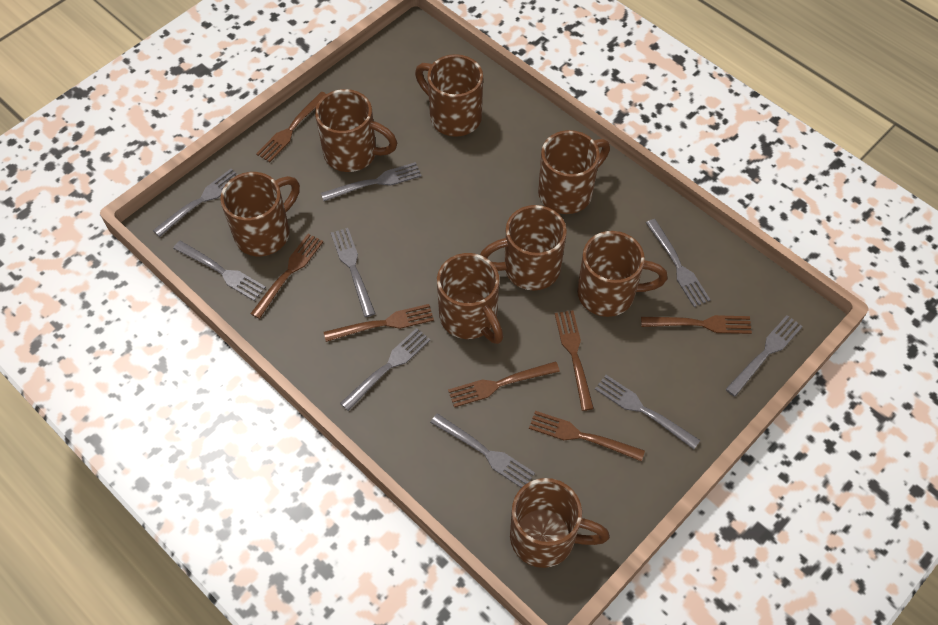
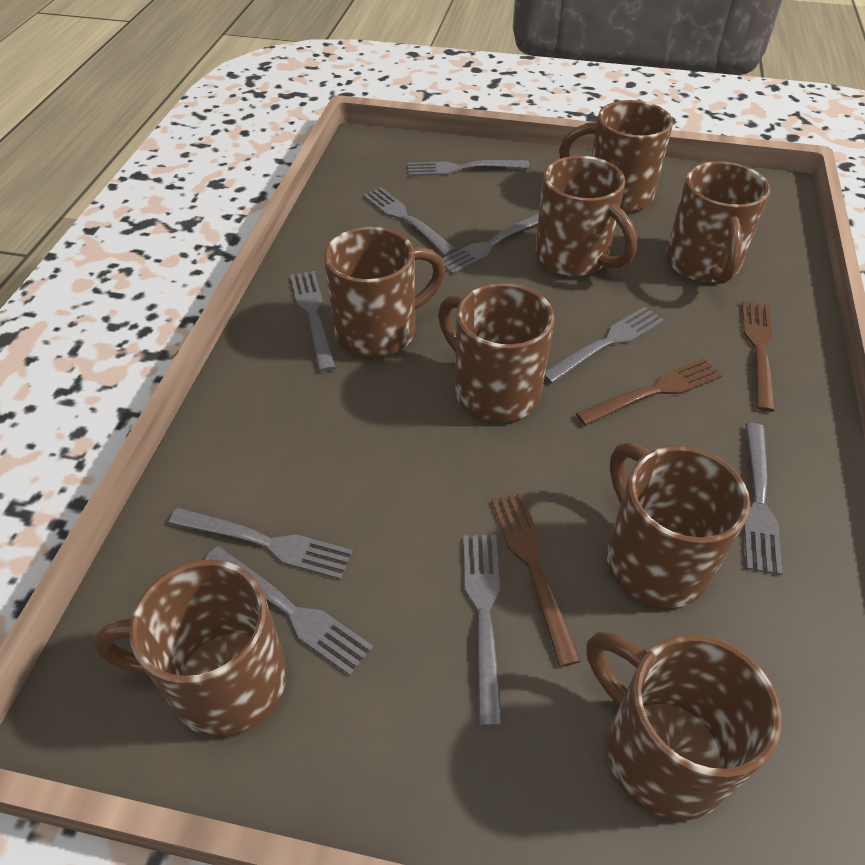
brown fork: 7 -> 3

